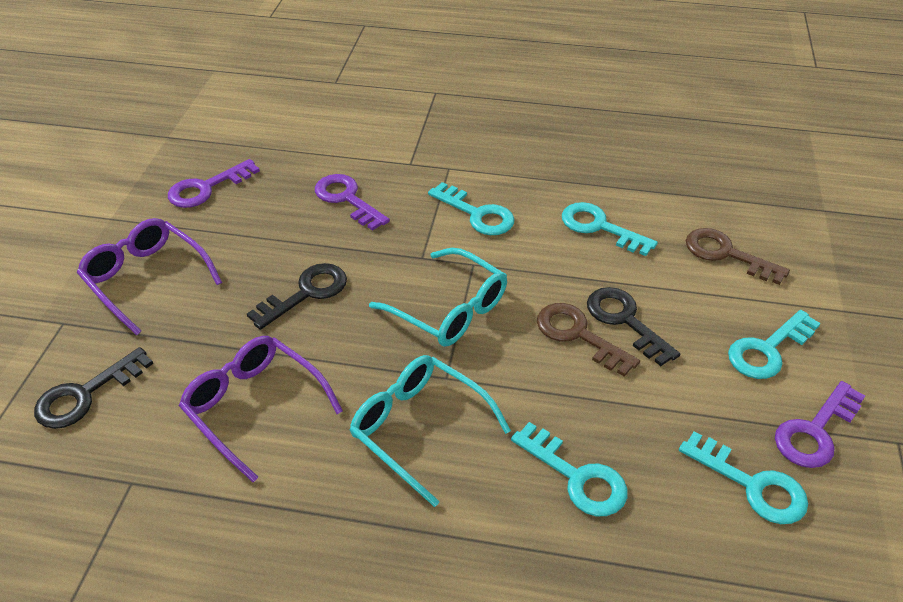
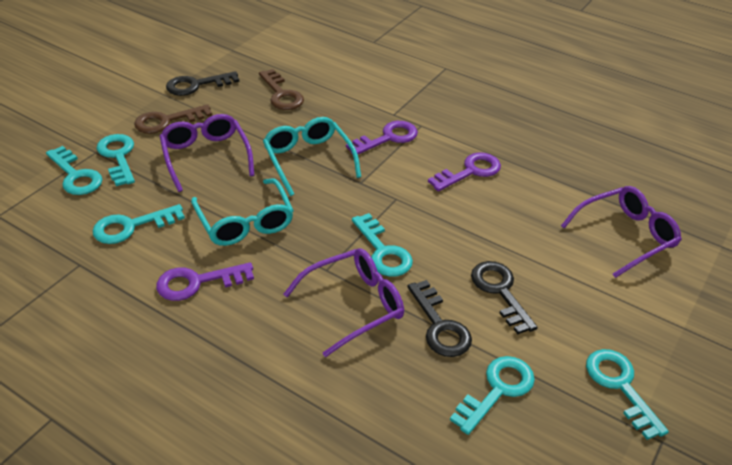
purple glasses: 2 -> 3
turquoise key: 5 -> 6

